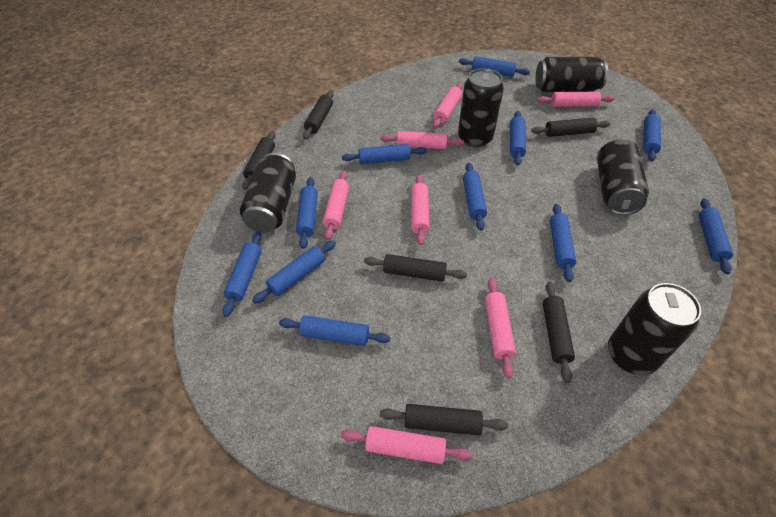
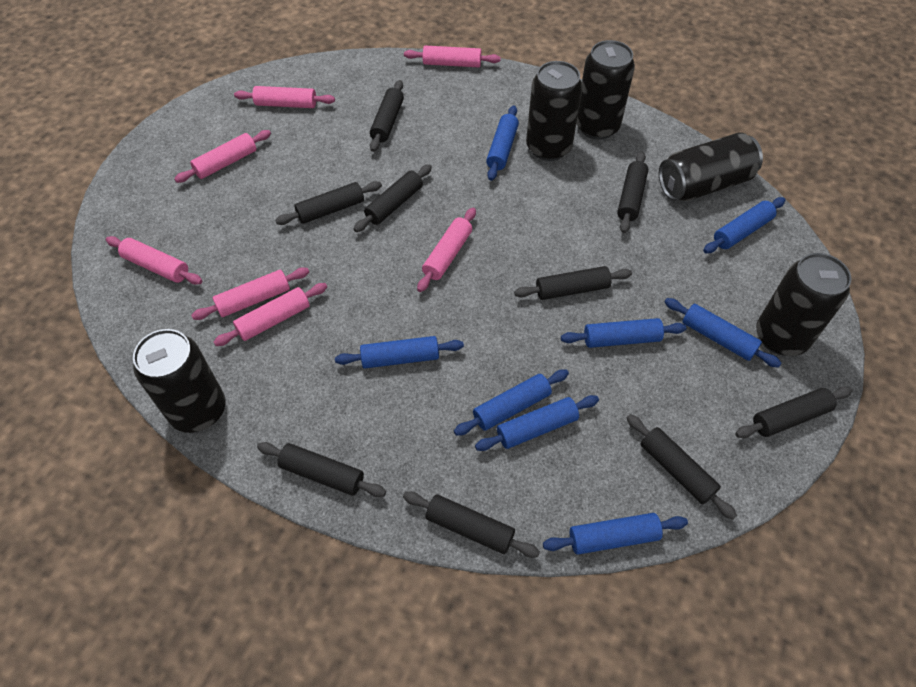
black rolling pin: 6 -> 9
blue rolling pin: 11 -> 8

